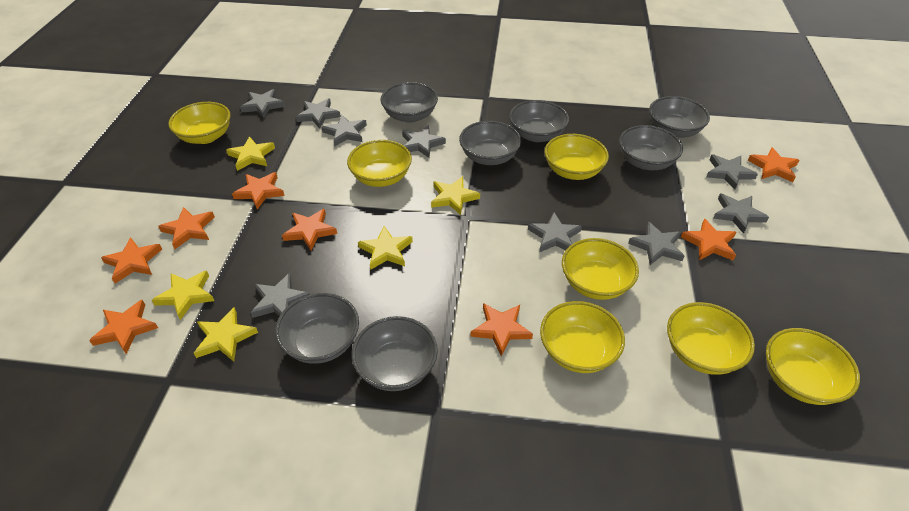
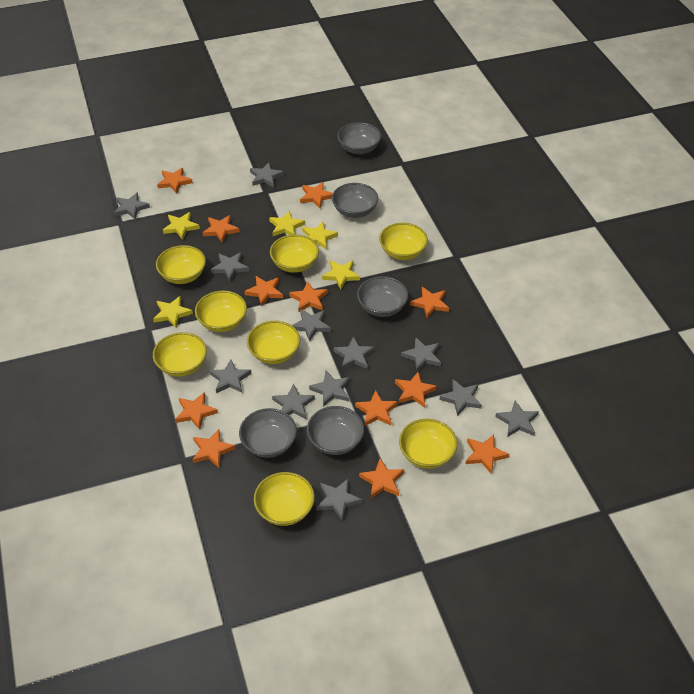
grey bowl: 7 -> 5
grey star: 9 -> 12
orange star: 8 -> 12
yellow bowl: 7 -> 8

